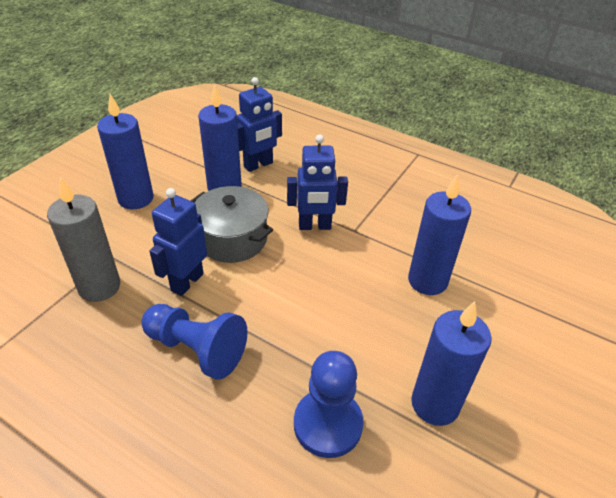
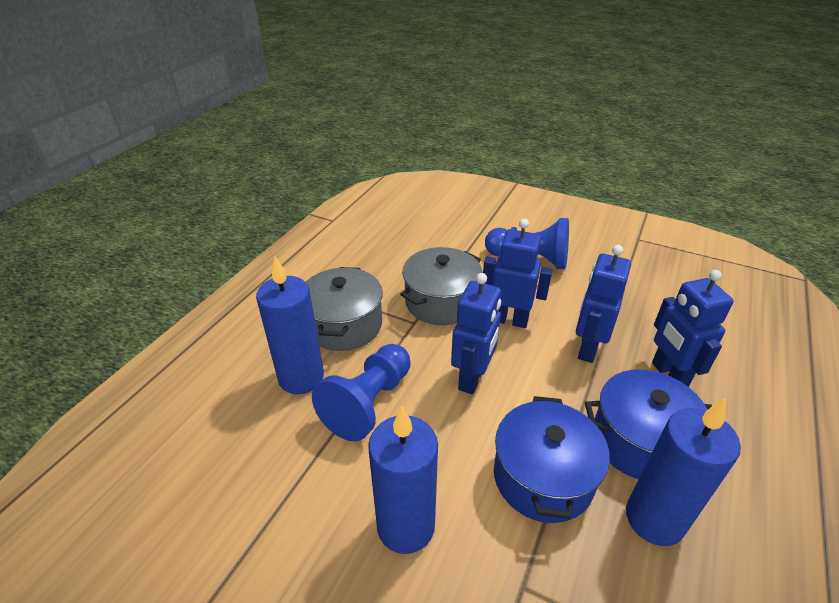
blue candle: 4 -> 3
blue pot: 0 -> 2
blue robot: 3 -> 4
grey candle: 1 -> 0
grey pot: 1 -> 2

